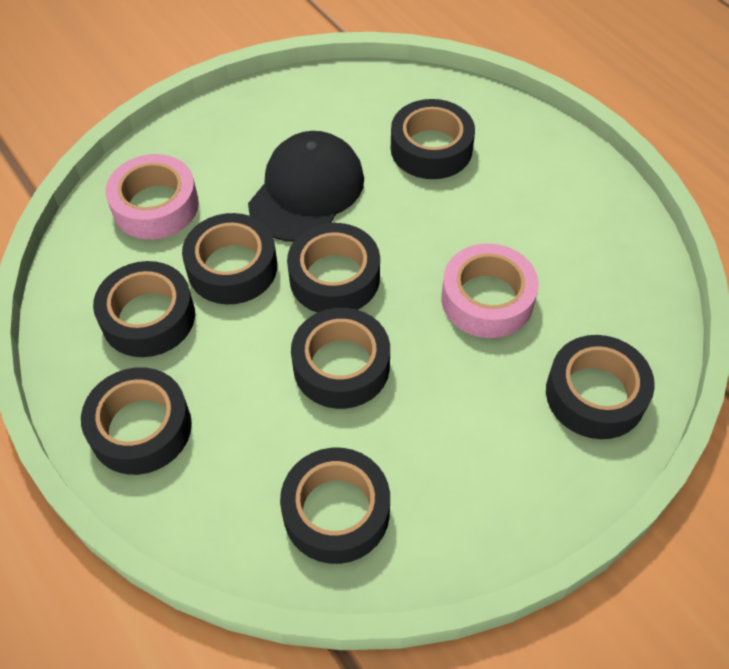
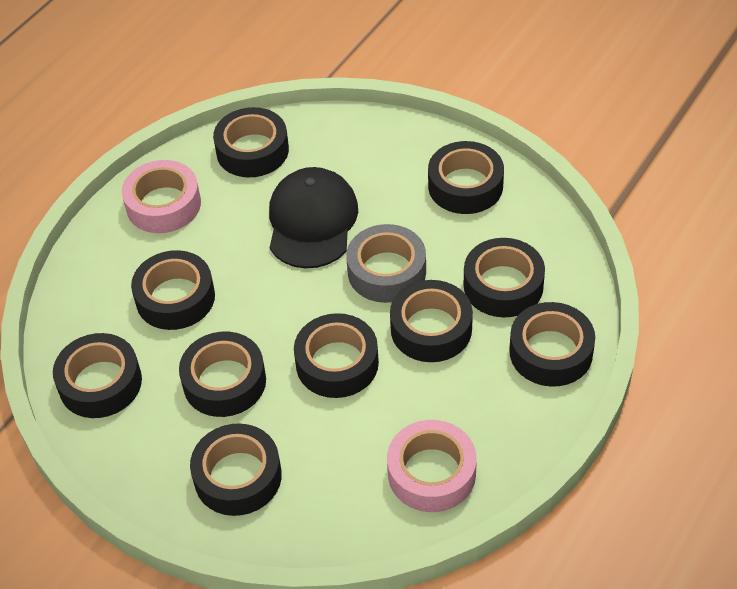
black tape: 8 -> 10
grey tape: 0 -> 1

